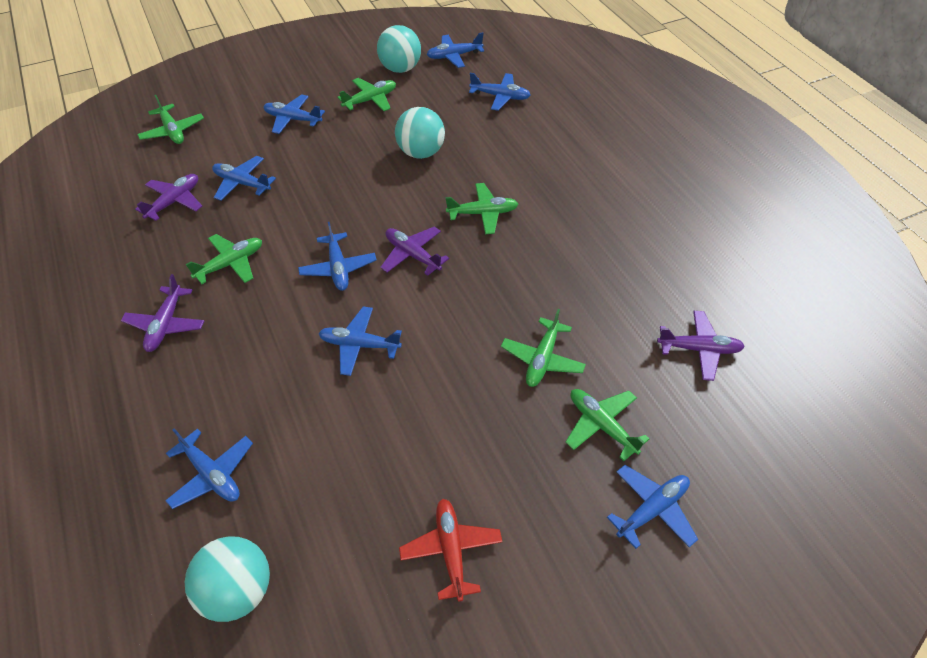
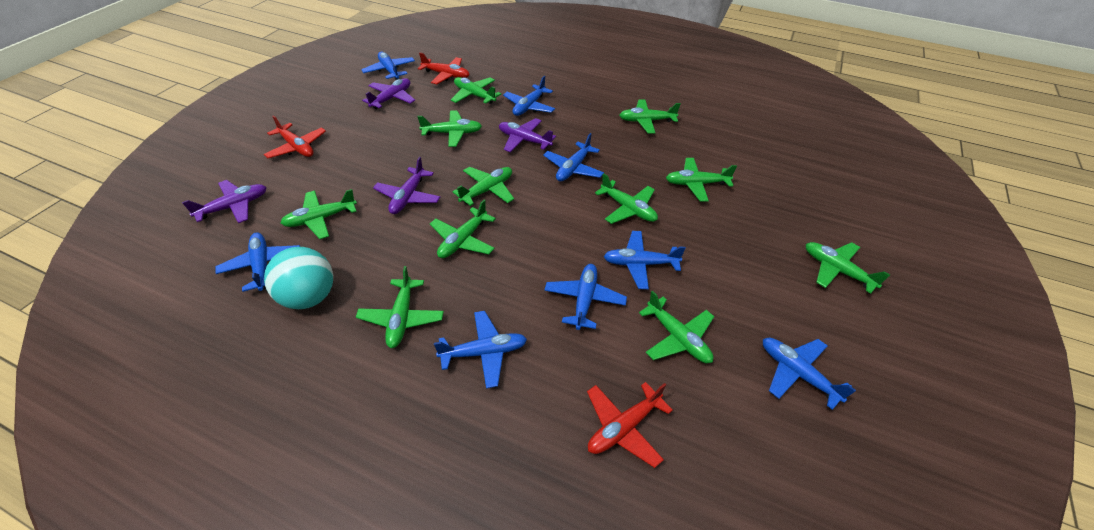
green plane: 6 -> 11
red plane: 1 -> 3
turquoise ball: 3 -> 1

